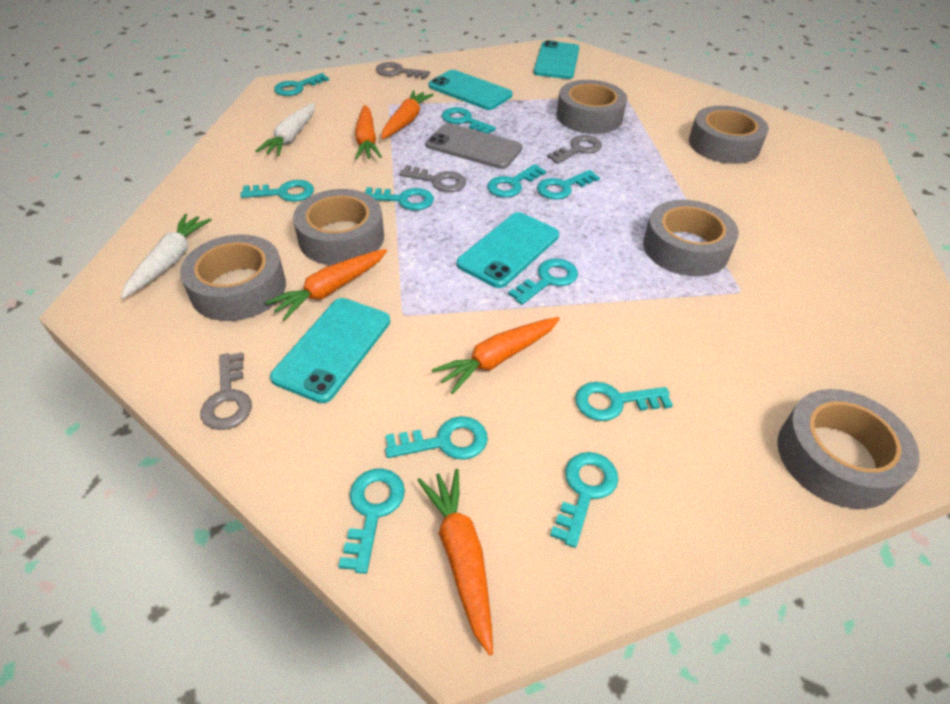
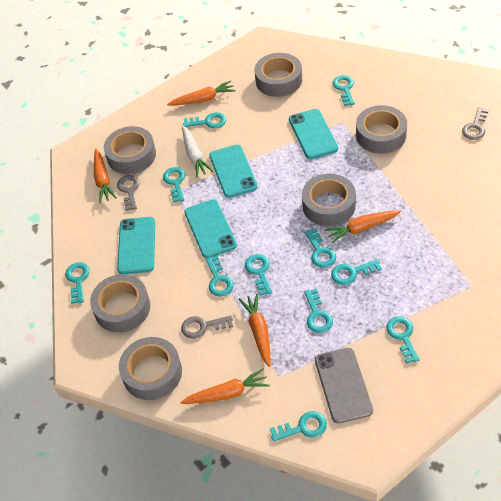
grey key: 4 -> 3
white carrot: 2 -> 1

